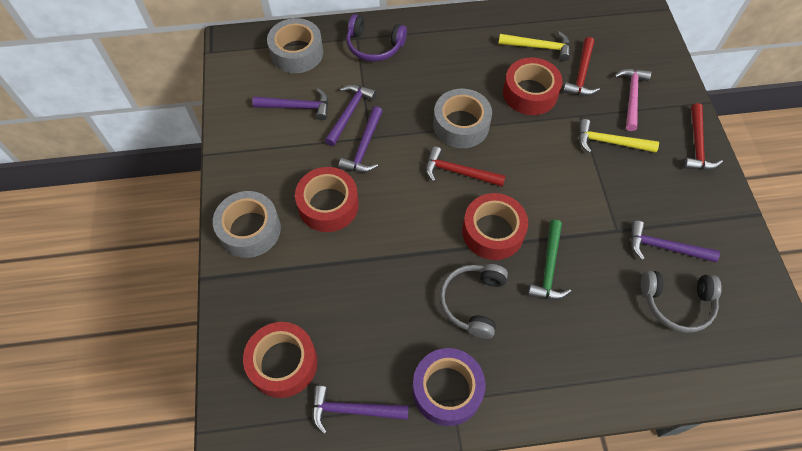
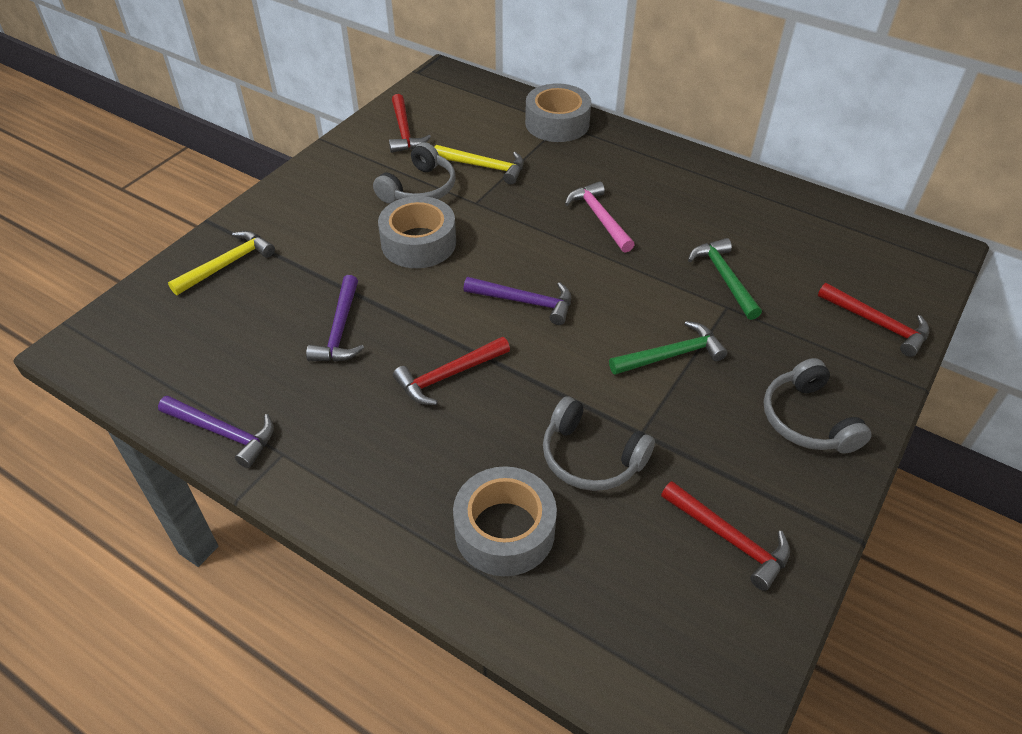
green hammer: 1 -> 2
grey headphones: 2 -> 3
purple hammer: 5 -> 3
purple headphones: 1 -> 0
purple tape: 1 -> 0
red hammer: 3 -> 4
red tape: 4 -> 0

